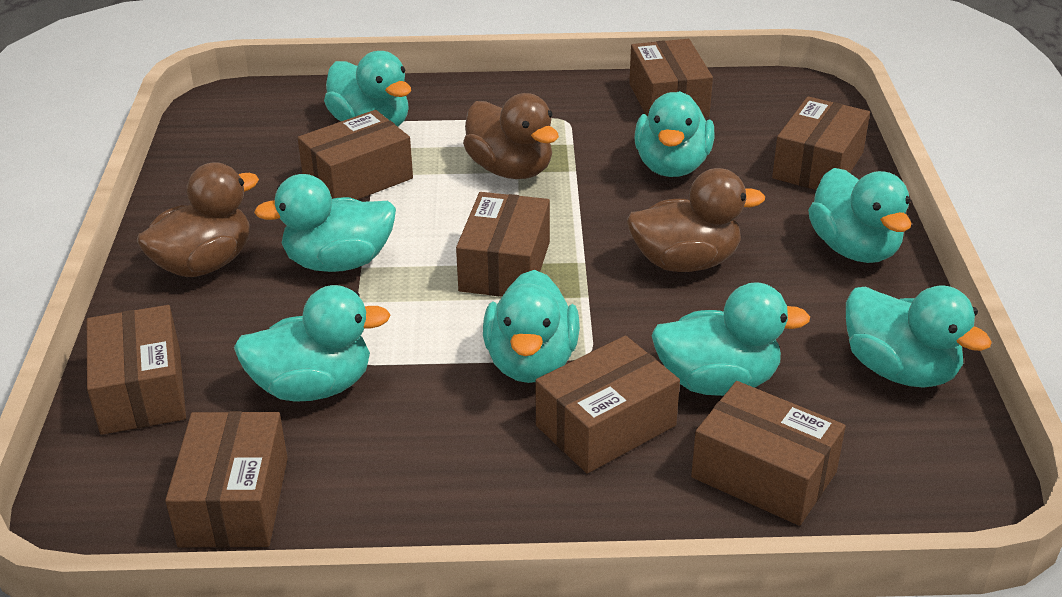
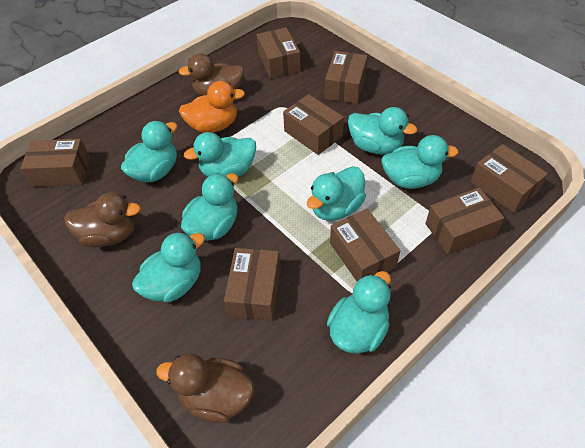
orange duck: 0 -> 1

